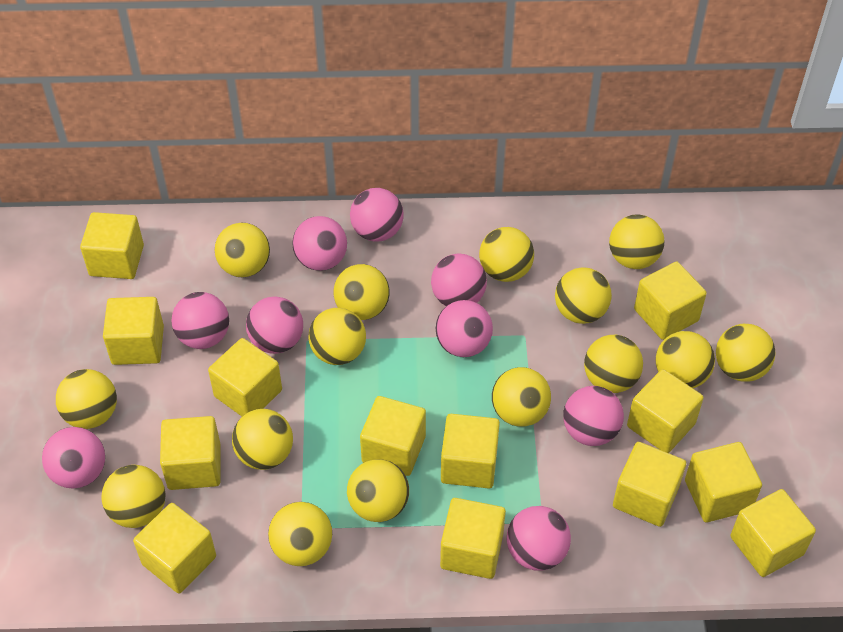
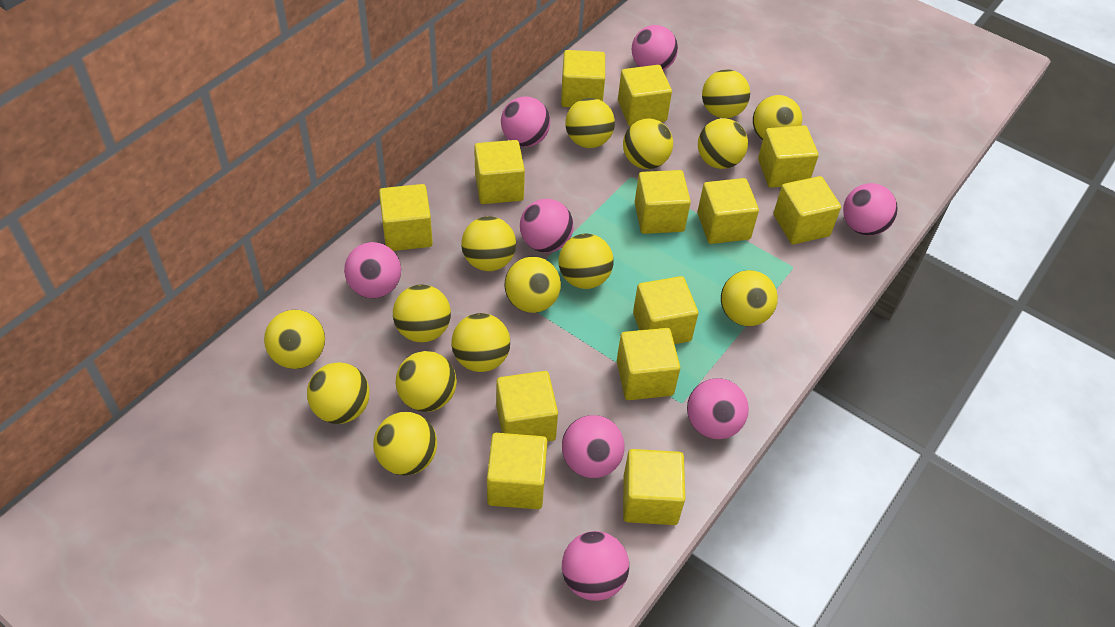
pink ball: 9 -> 8

